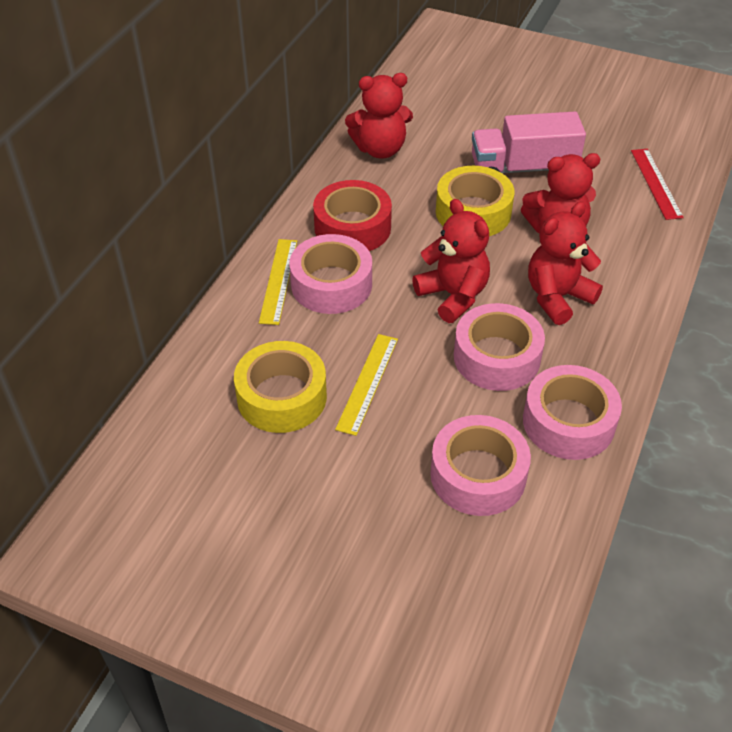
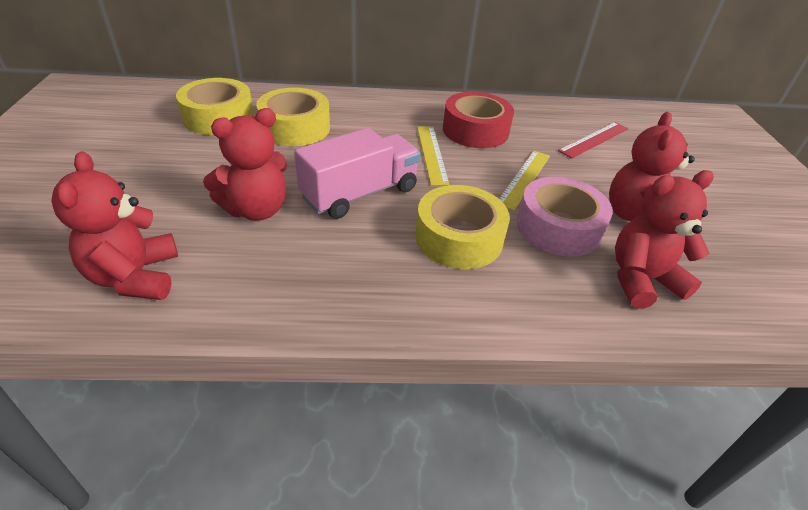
pink tape: 4 -> 1
yellow tape: 2 -> 3

